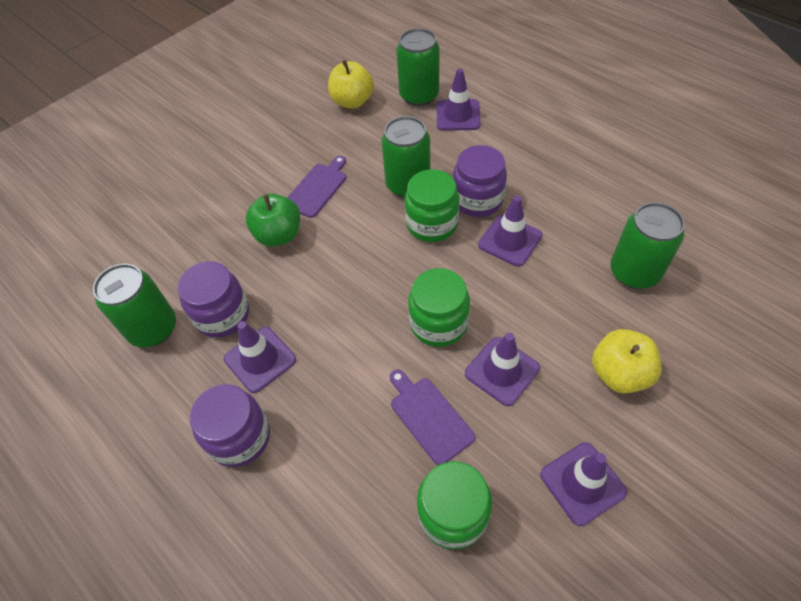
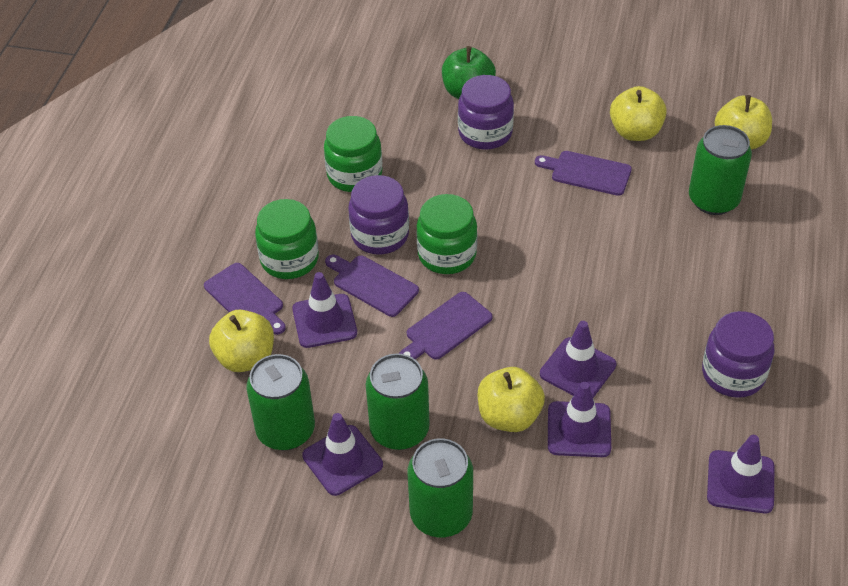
purple cutting board: 2 -> 4
yellow apple: 2 -> 4

